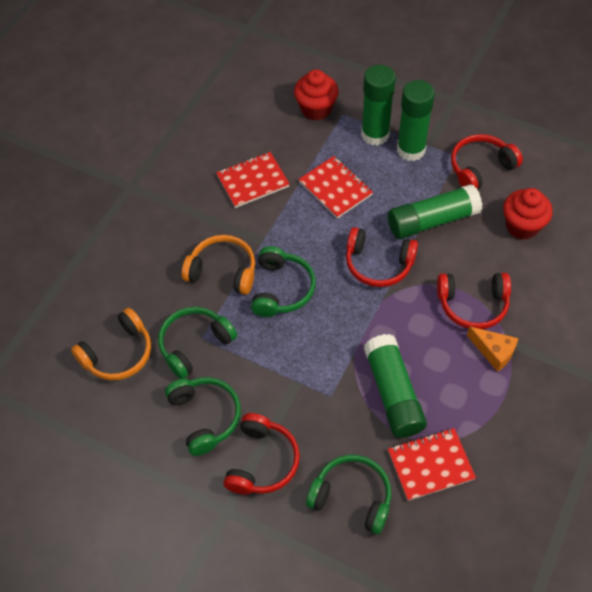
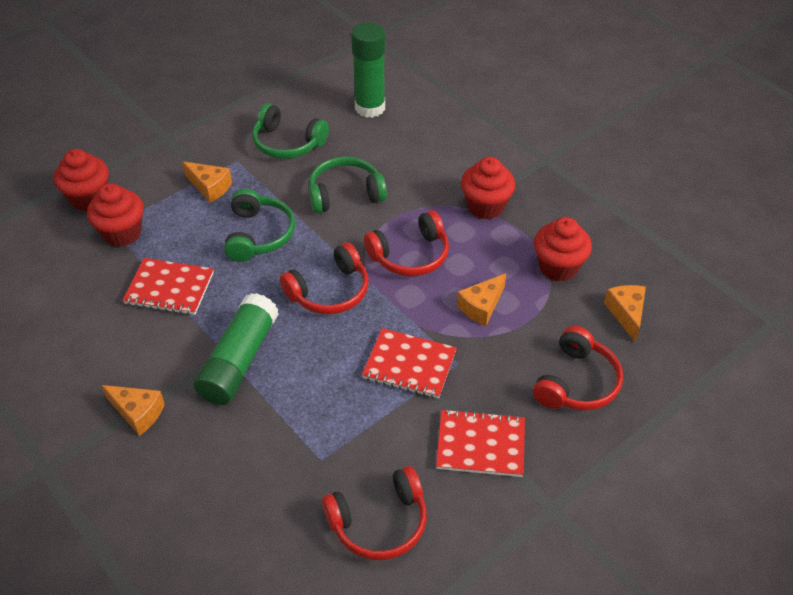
green glue stick: 4 -> 2
green headphones: 4 -> 3
orange cheese: 1 -> 4
orange headphones: 2 -> 0
red cupcake: 2 -> 4

